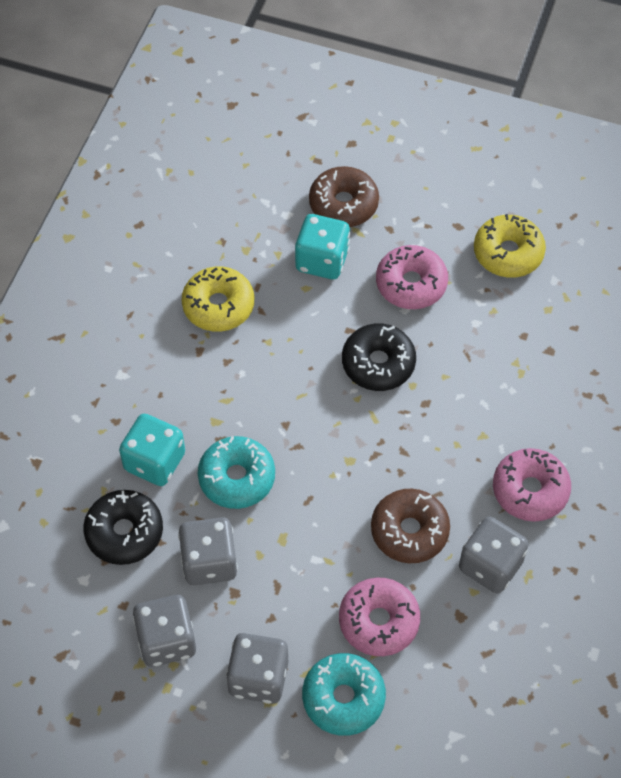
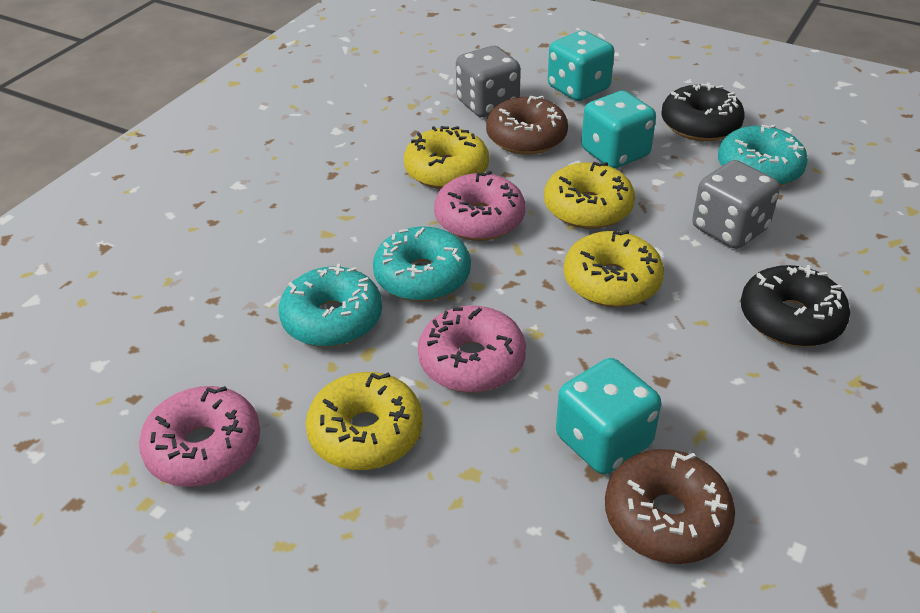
grey dice: 4 -> 2
turquoise dice: 2 -> 3
turquoise donut: 2 -> 3
yellow donut: 2 -> 4

